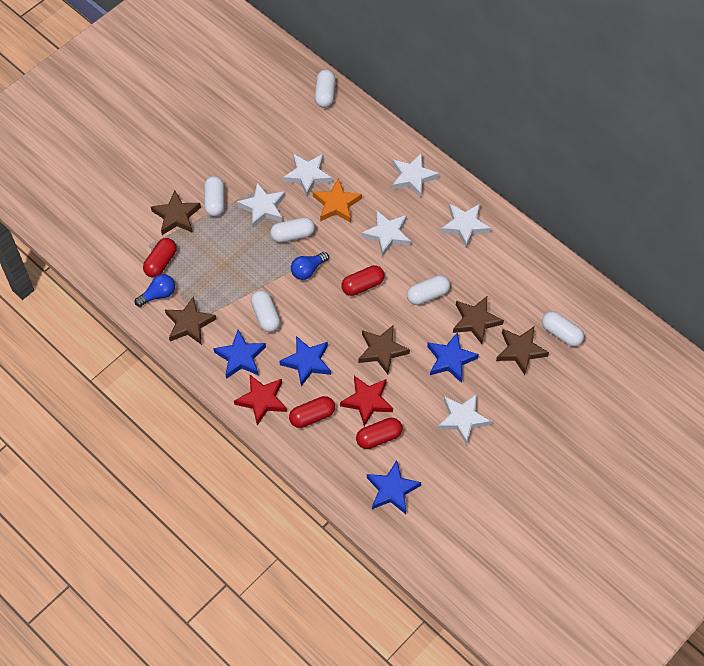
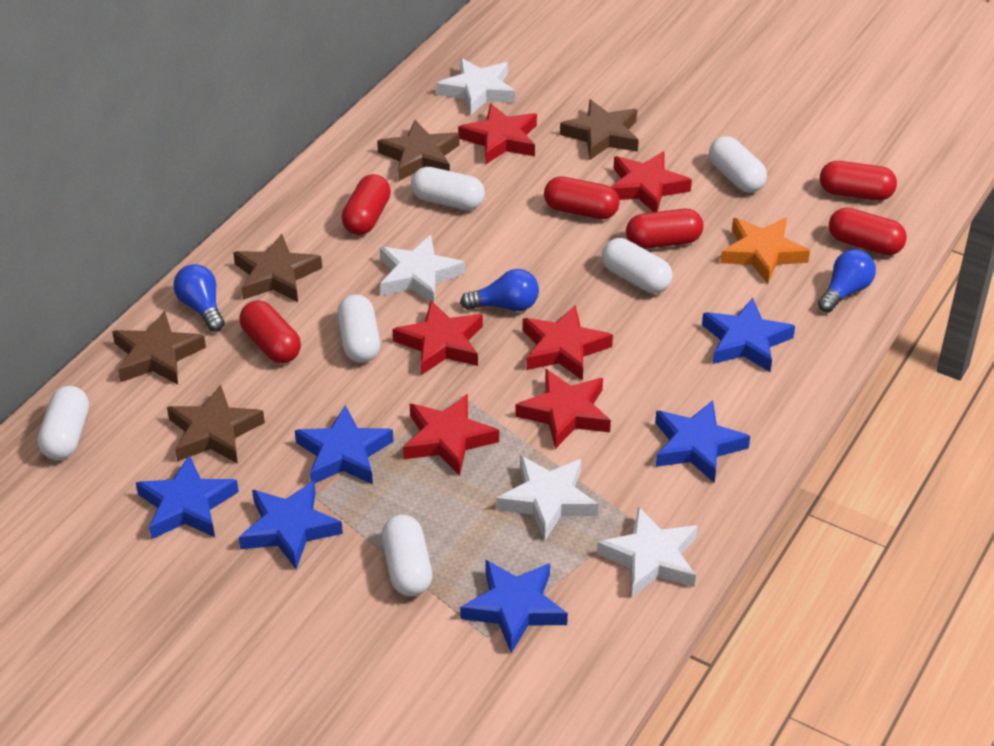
blue light bulb: 2 -> 3
blue star: 4 -> 6
red capsule: 4 -> 6
red star: 2 -> 6
white star: 6 -> 4

